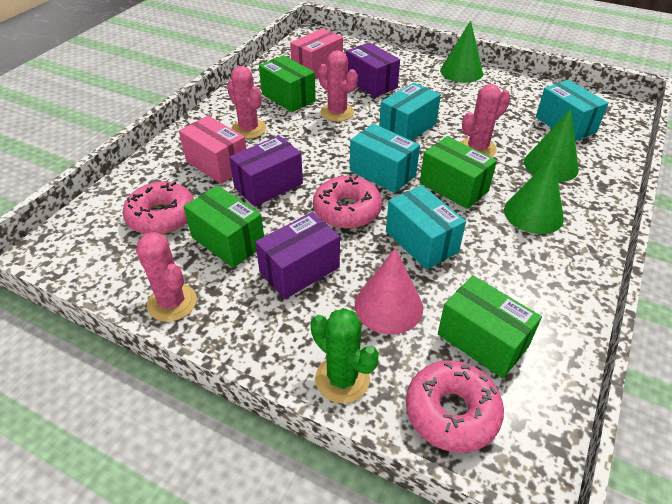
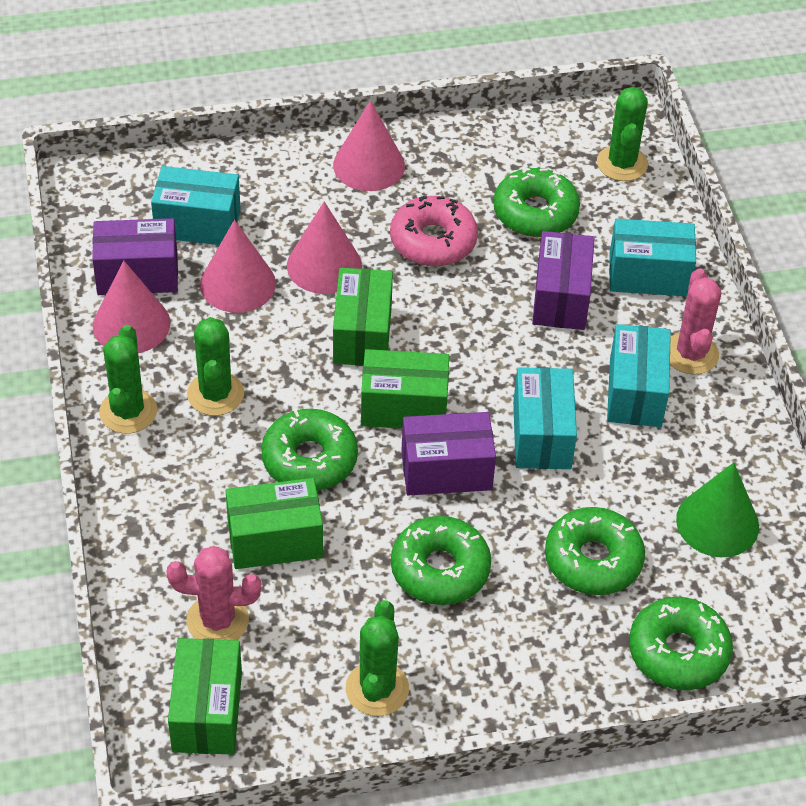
green cactus: 1 -> 4
green cone: 3 -> 1
green donut: 0 -> 5
pink box: 2 -> 0
pink cactus: 4 -> 2
pink cone: 1 -> 4
pink donut: 3 -> 1

